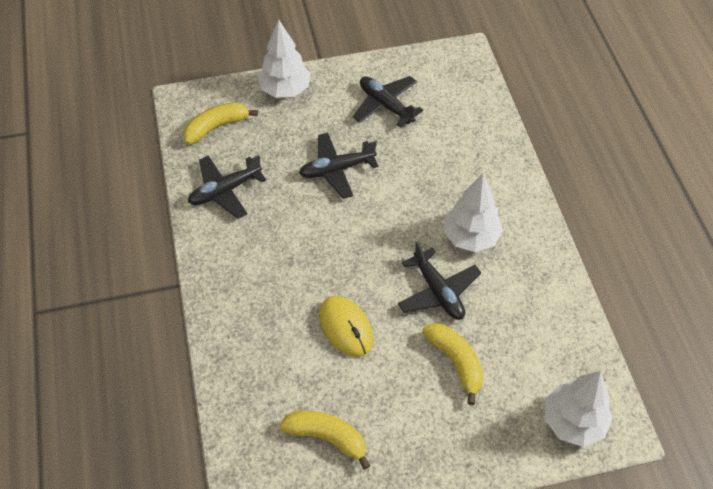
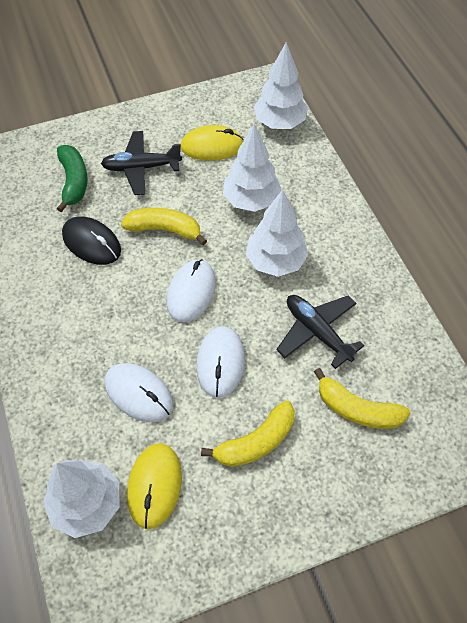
black mouse: 0 -> 1
black plane: 4 -> 2
green banana: 0 -> 1
white mouse: 0 -> 3
white tree: 3 -> 4
yellow mouse: 1 -> 2

